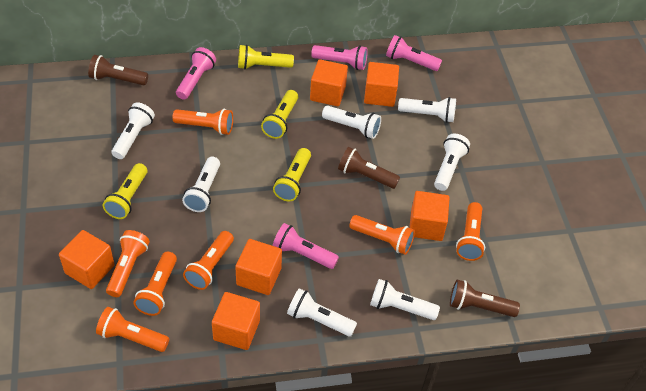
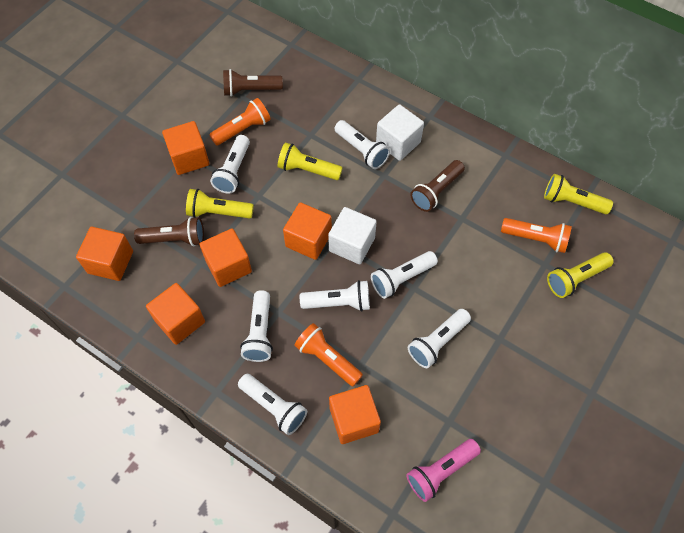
orange flashlight: 7 -> 3
pink flashlight: 4 -> 1
white cube: 0 -> 2

